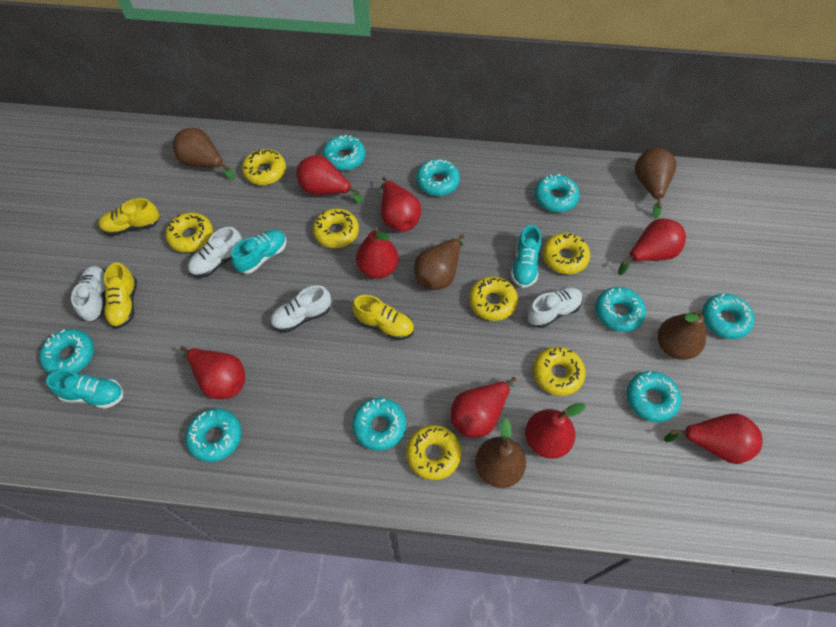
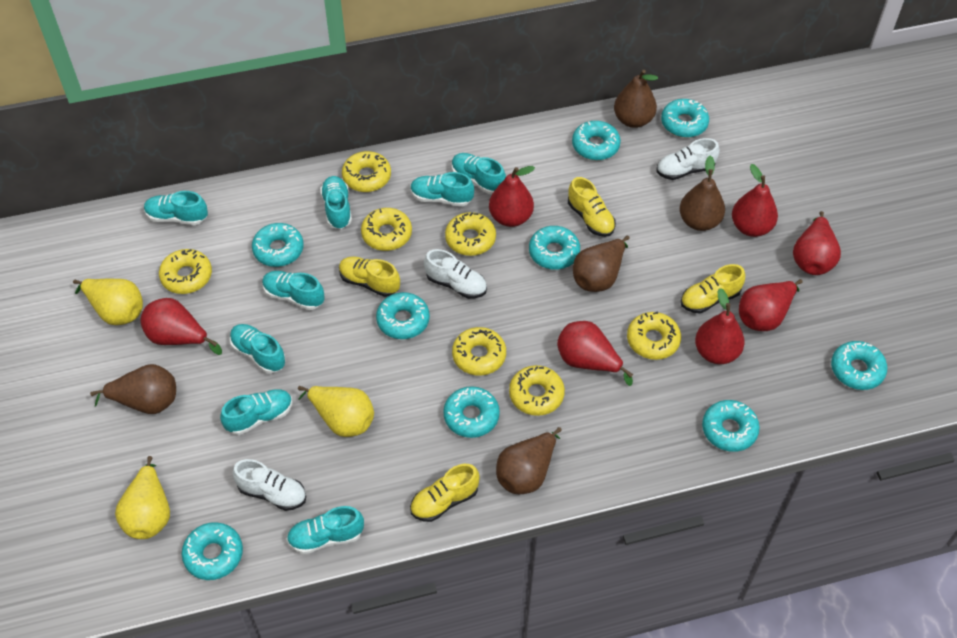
red pear: 8 -> 7
turquoise shoe: 3 -> 8
white shoe: 4 -> 3
yellow pear: 0 -> 3
yellow shoe: 3 -> 4

